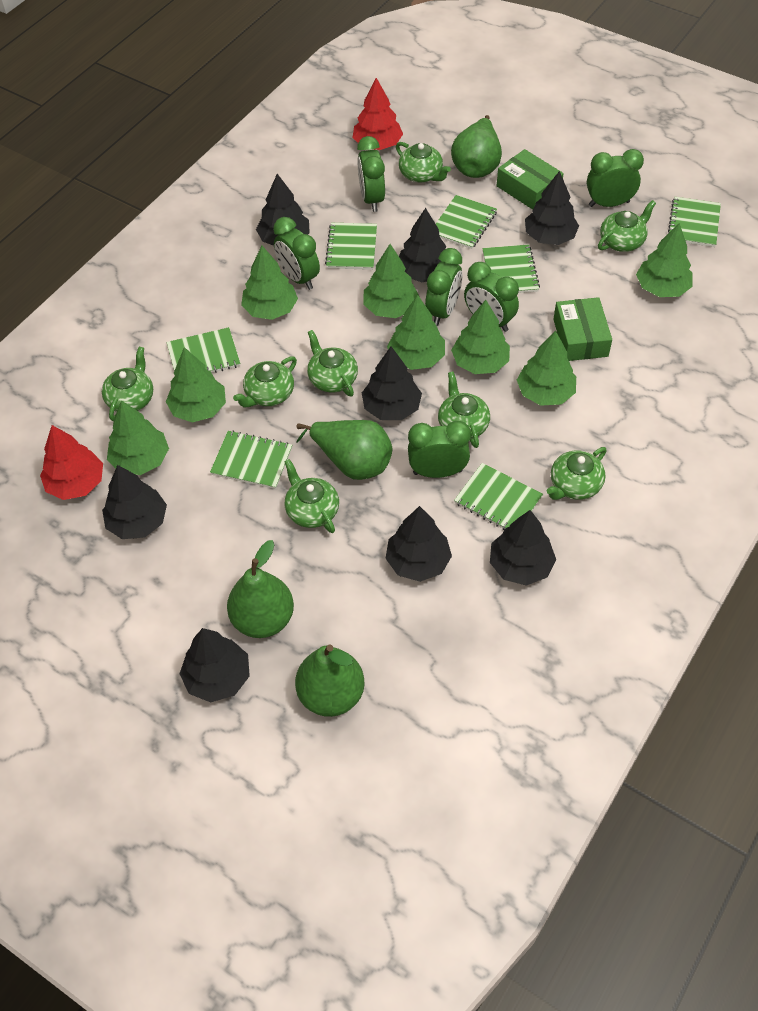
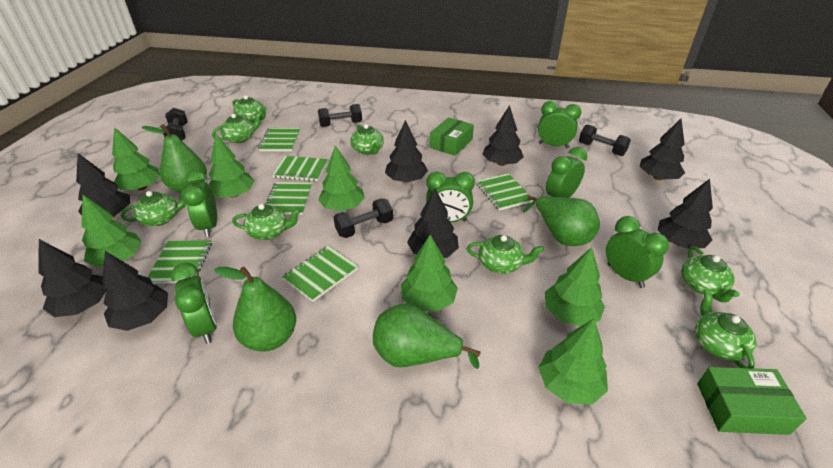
black dumbbell: 0 -> 4
green notebook: 7 -> 6
green tree: 8 -> 7
red tree: 2 -> 0

